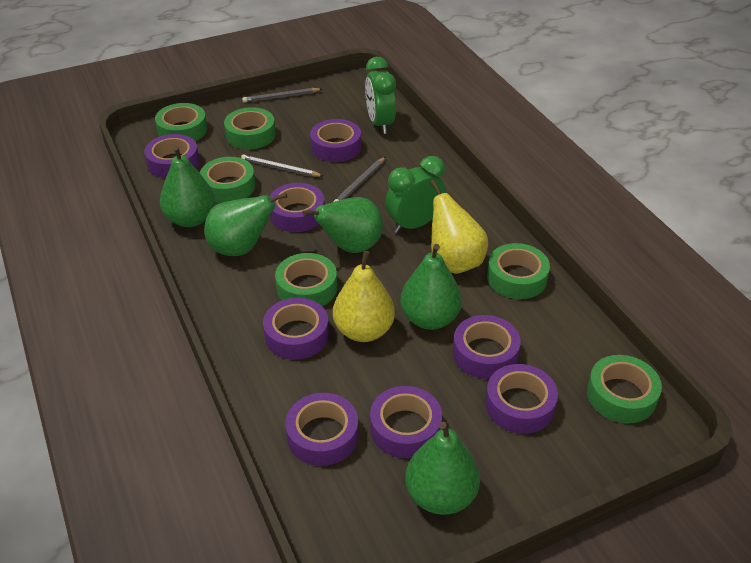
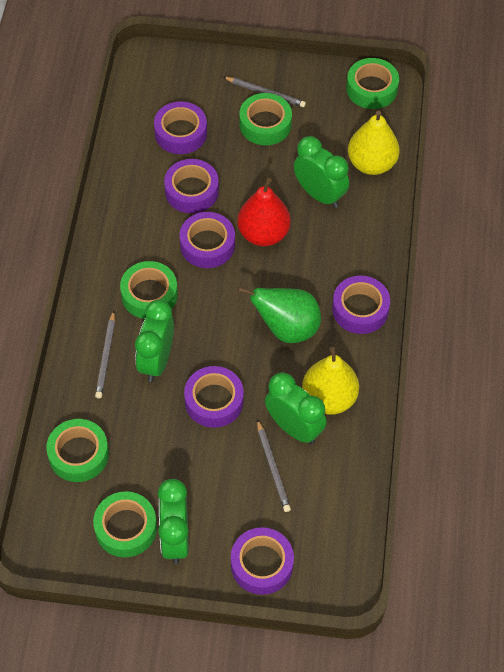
green clock: 2 -> 4
green pear: 5 -> 1
green tape: 6 -> 5
purple tape: 8 -> 6
red pear: 0 -> 1

